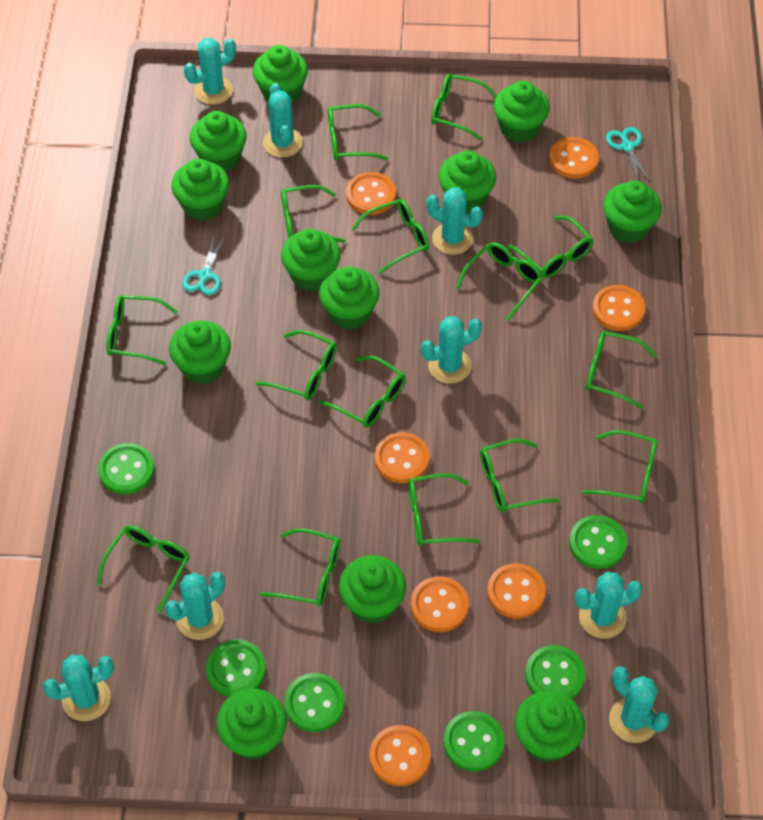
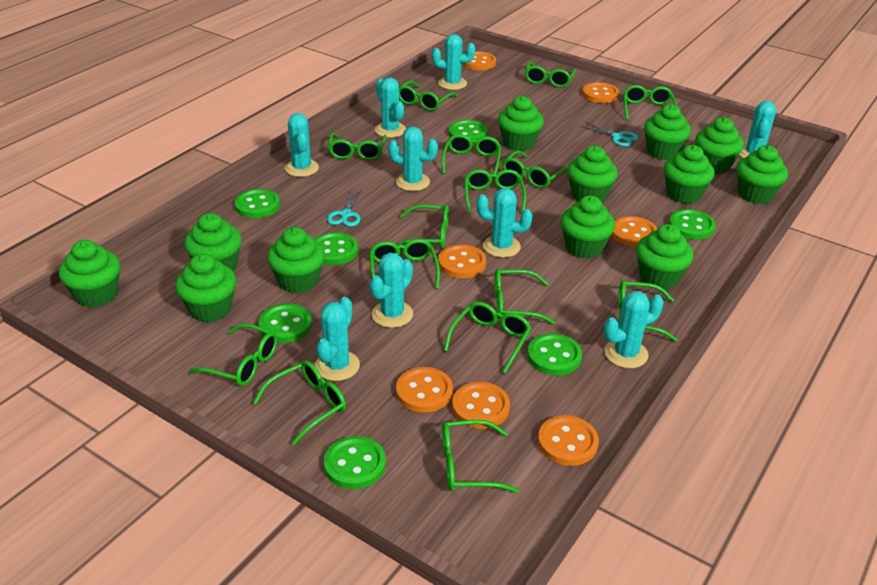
green button: 6 -> 7
turquoise cactus: 8 -> 9

